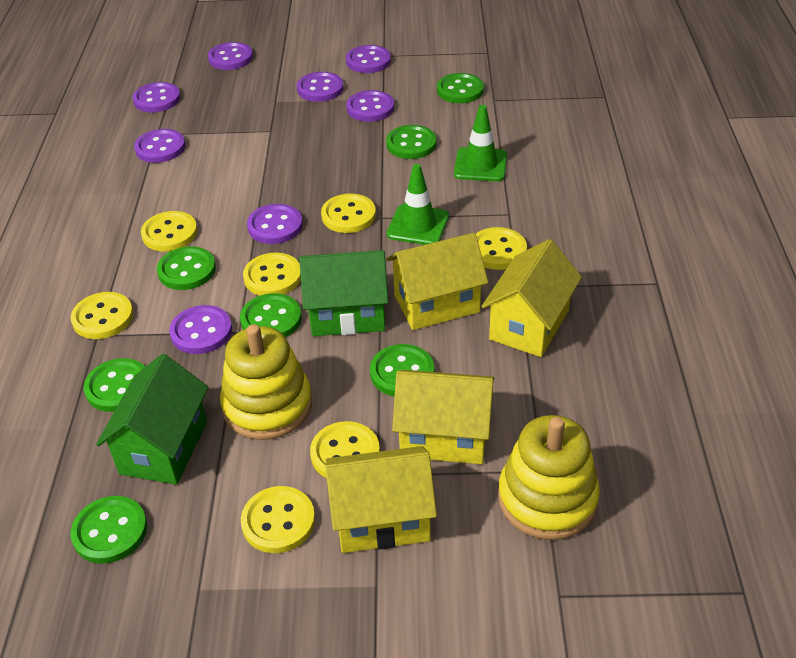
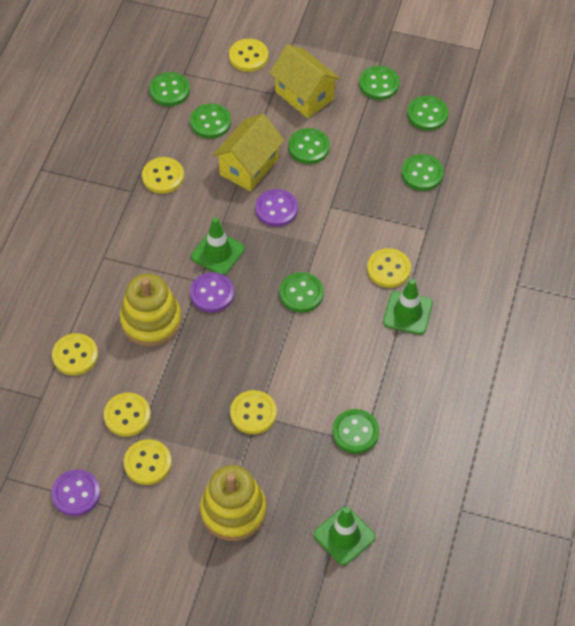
green button: 7 -> 8
green house: 2 -> 0
green traffic cone: 2 -> 3
purple button: 8 -> 3
yellow house: 4 -> 2

